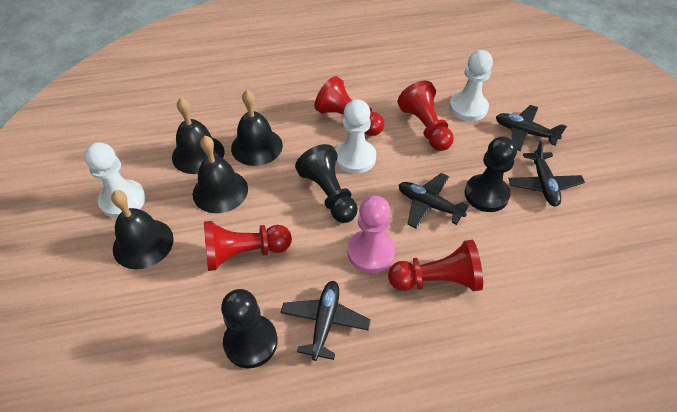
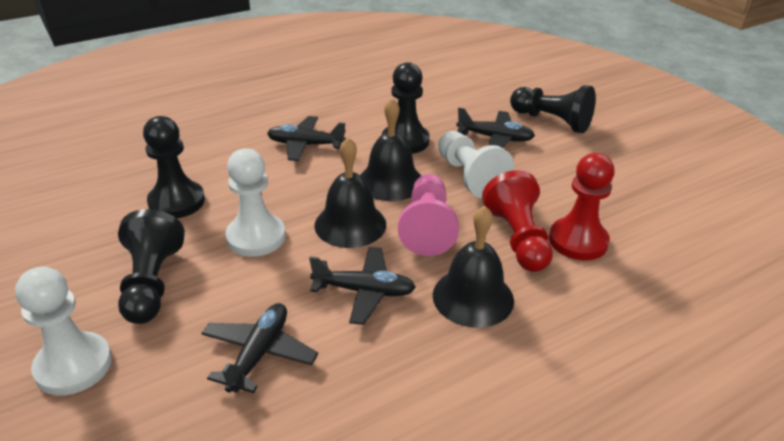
black bell: 4 -> 3
black pawn: 3 -> 4
red pawn: 4 -> 2

